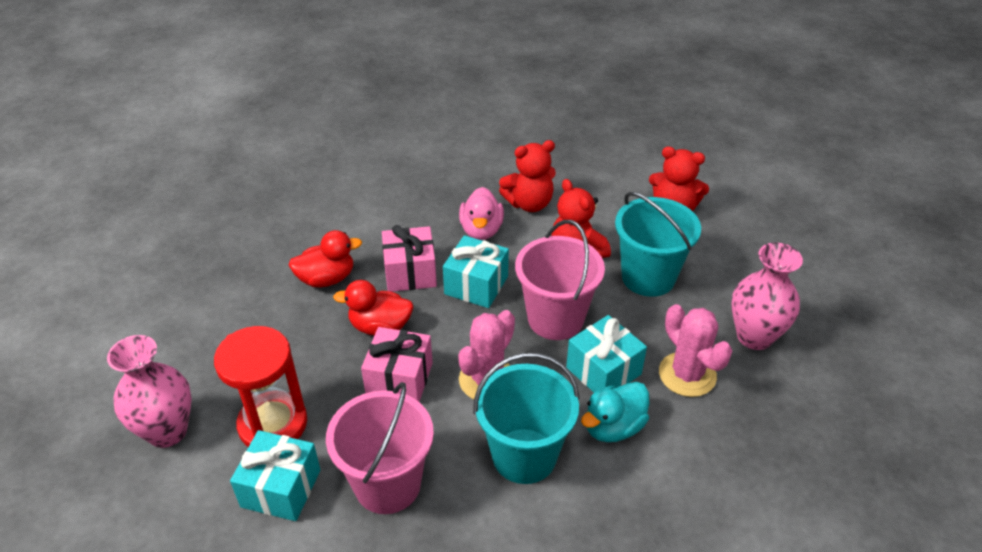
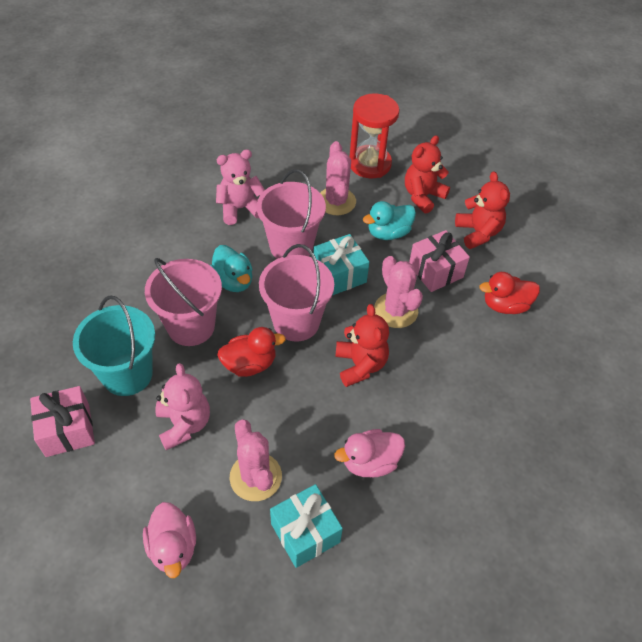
pink bucket: 2 -> 3
pink cactus: 2 -> 3
pink duck: 1 -> 2
pink teddy bear: 0 -> 2
pink vase: 2 -> 0
turquoise bucket: 2 -> 1
turquoise duck: 1 -> 2
turquoise gift: 3 -> 2

